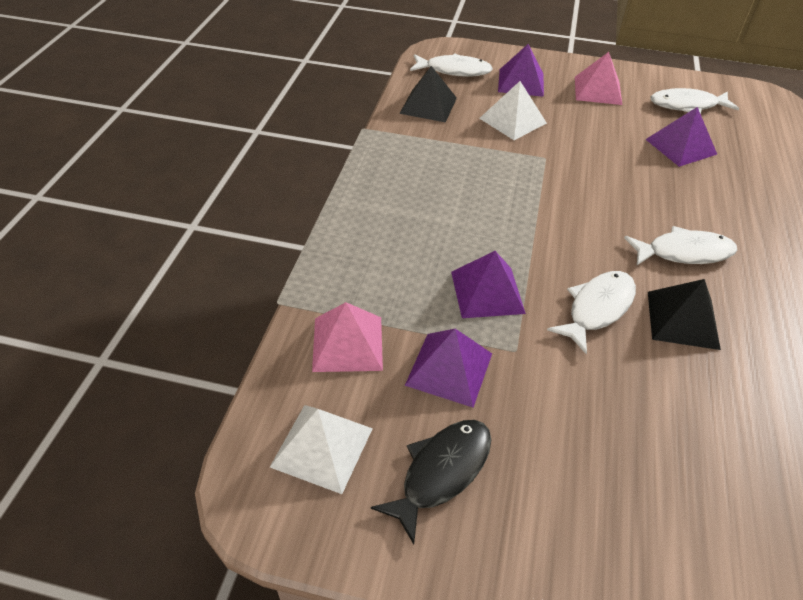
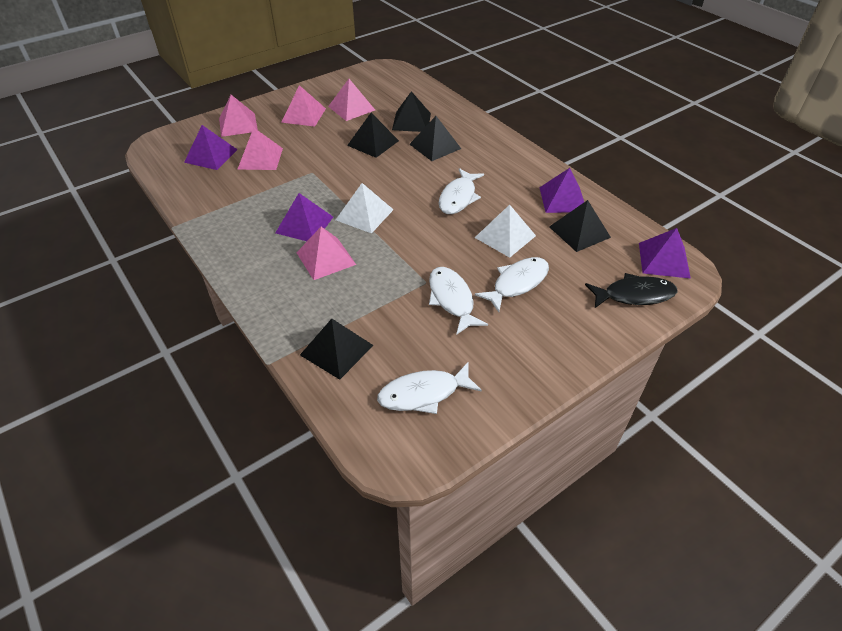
black pyramid: 2 -> 5
pink pyramid: 2 -> 5

